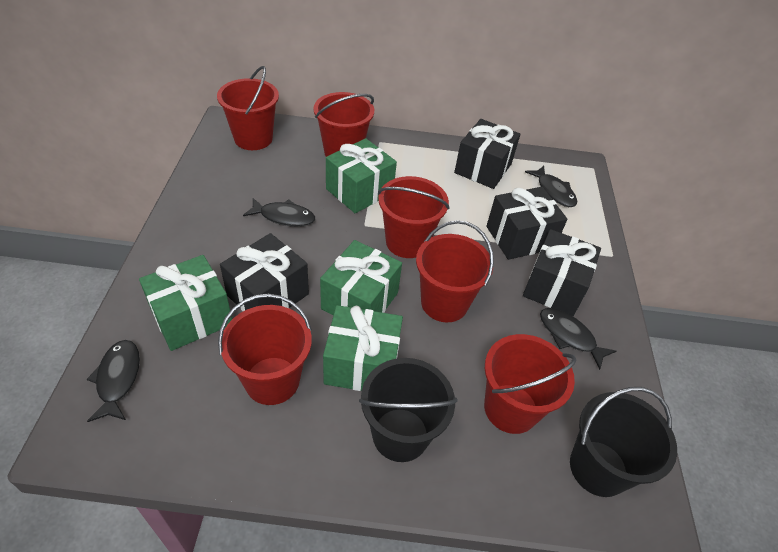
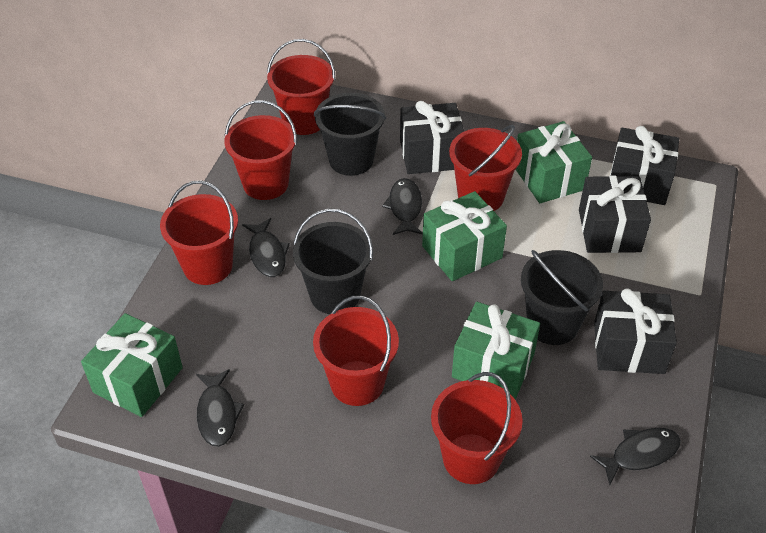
black bucket: 2 -> 3

